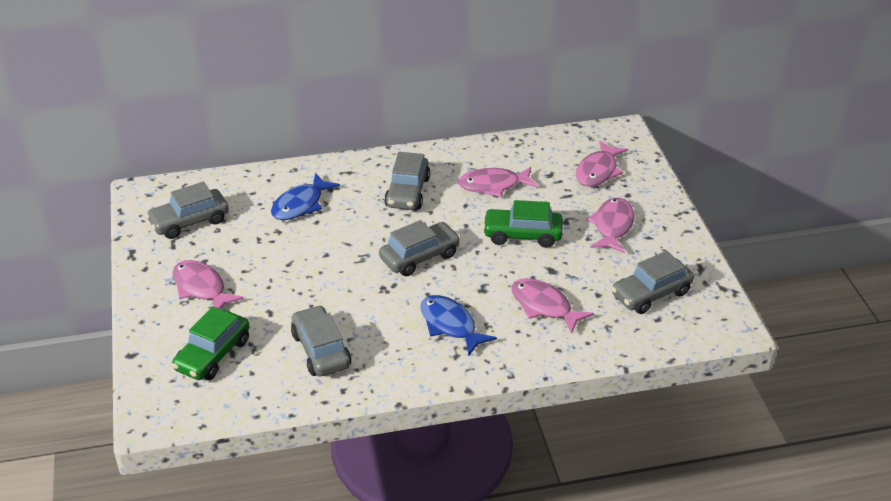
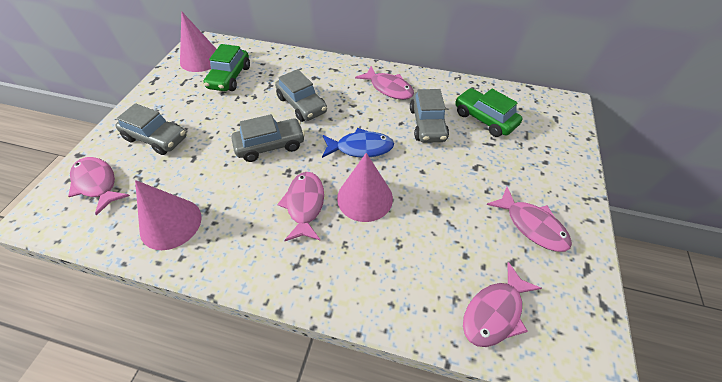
blue fish: 2 -> 1
grey car: 5 -> 4
pink cone: 0 -> 3

